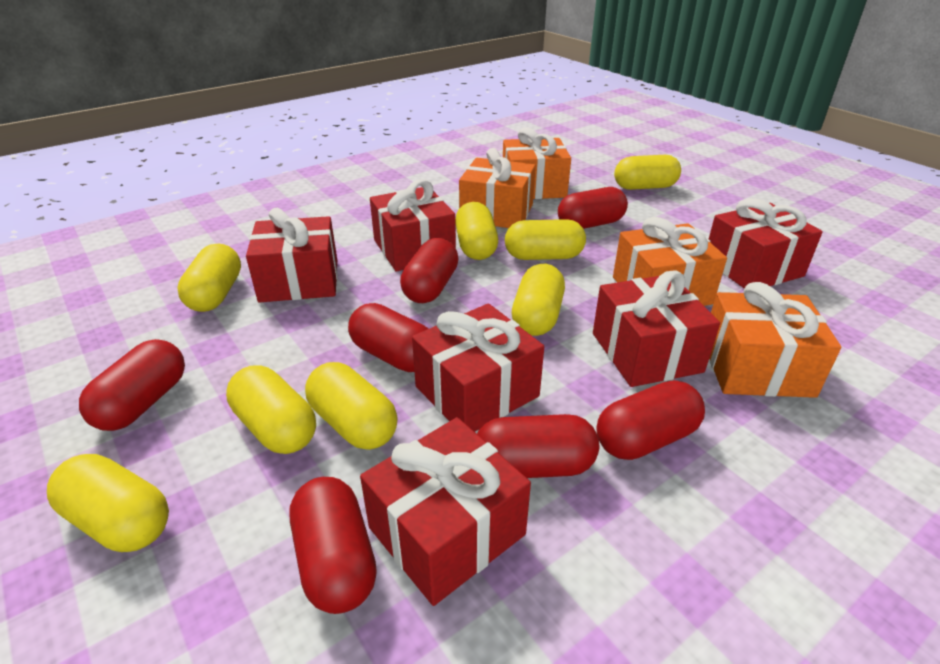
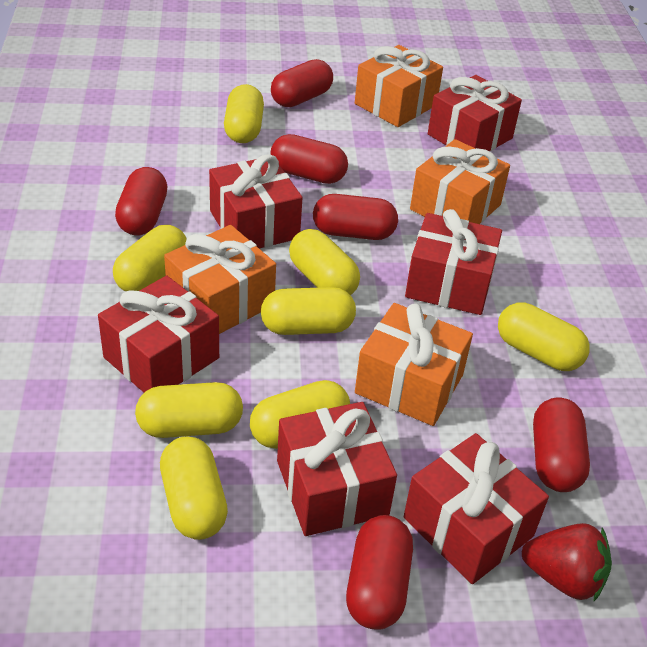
red capsule: 7 -> 6
red strawberry: 0 -> 1

